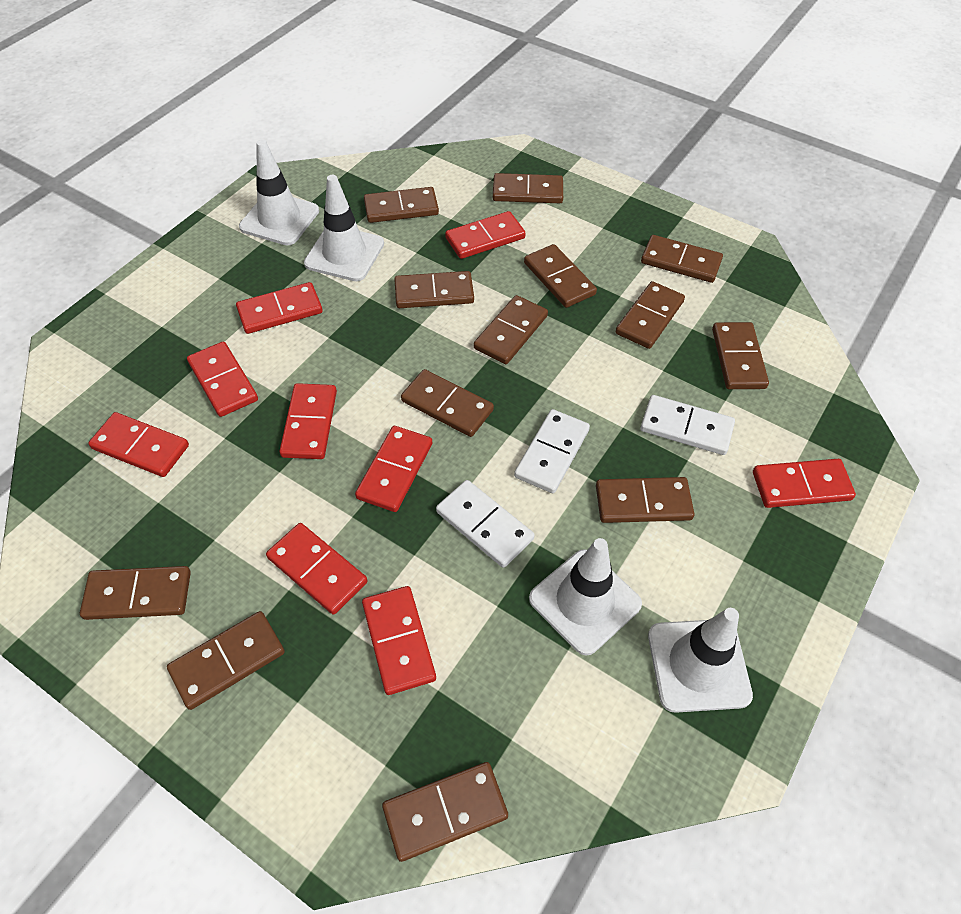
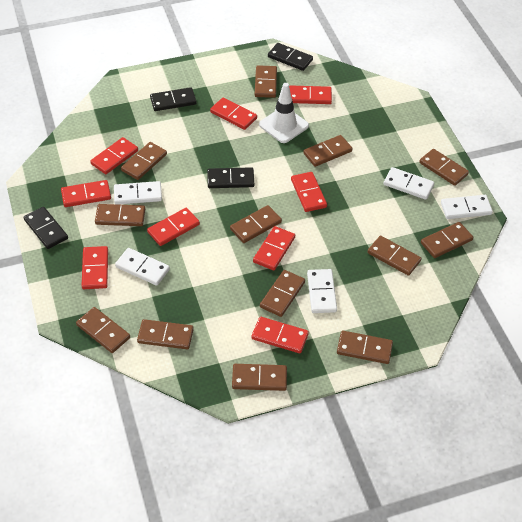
black domino: 0 -> 4
white domino: 3 -> 5
white traffic cone: 4 -> 1

